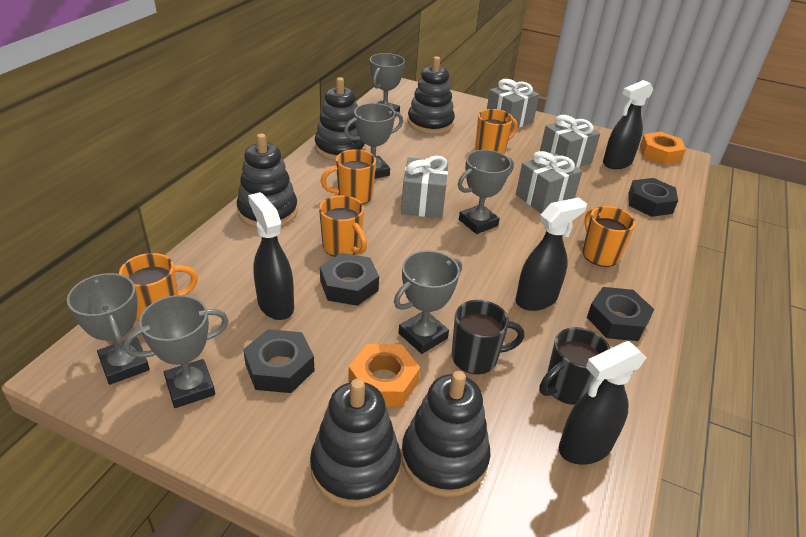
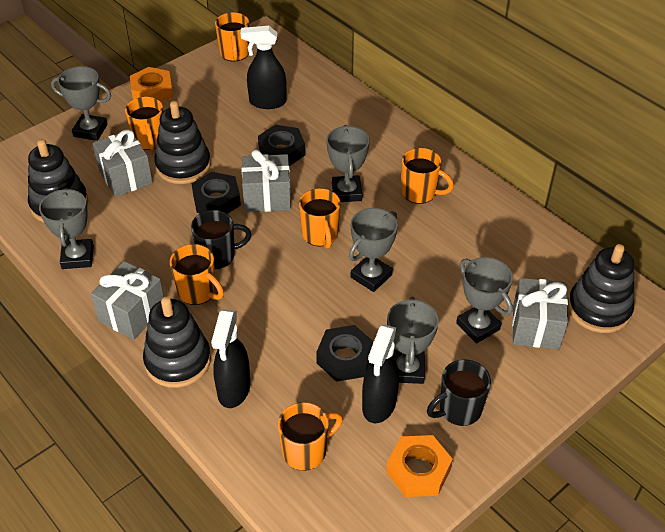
black nut: 4 -> 3
black spray bottle: 4 -> 3
black stacking toy: 5 -> 4
orange mug: 5 -> 6

